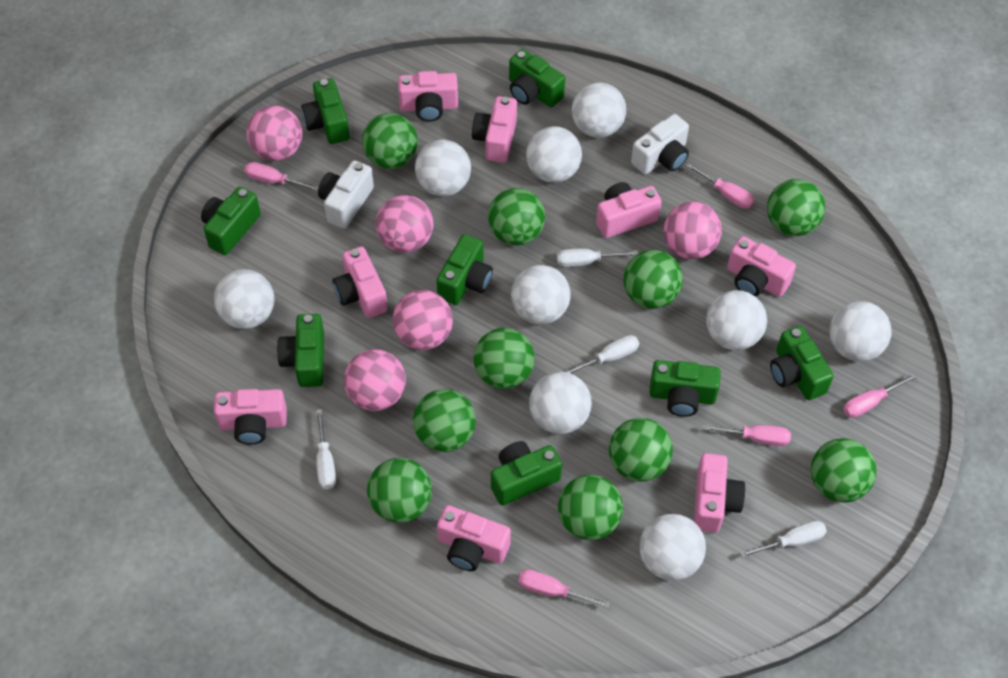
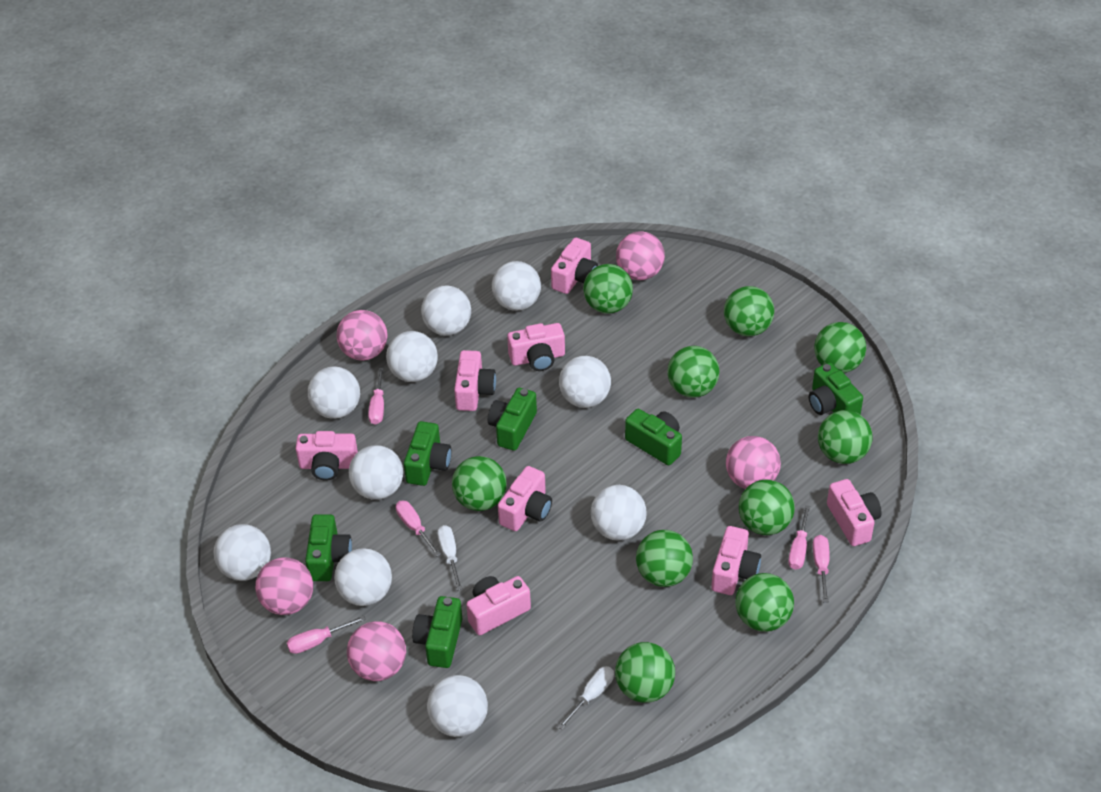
green camera: 8 -> 6
white ball: 9 -> 10
white camera: 2 -> 0
white screwdriver: 4 -> 2

